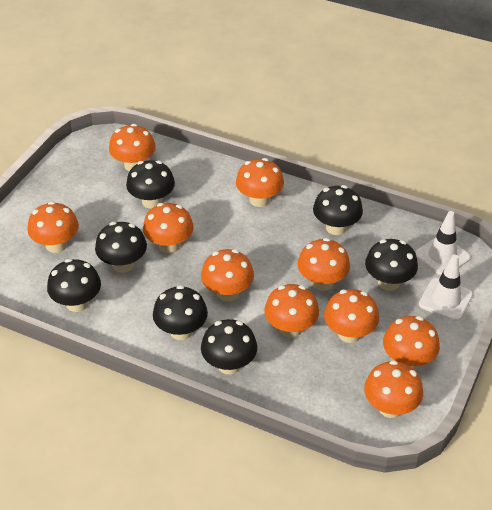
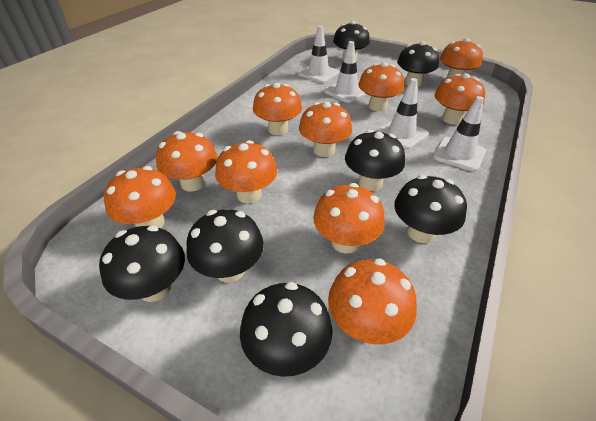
white traffic cone: 2 -> 4

